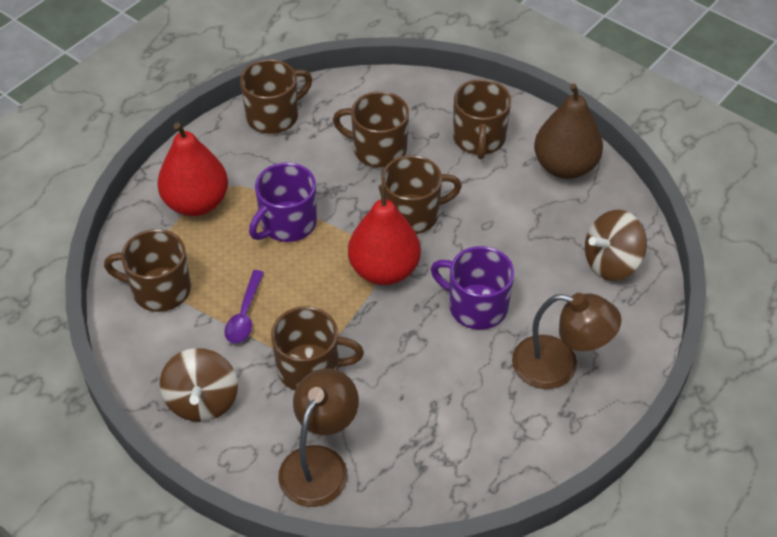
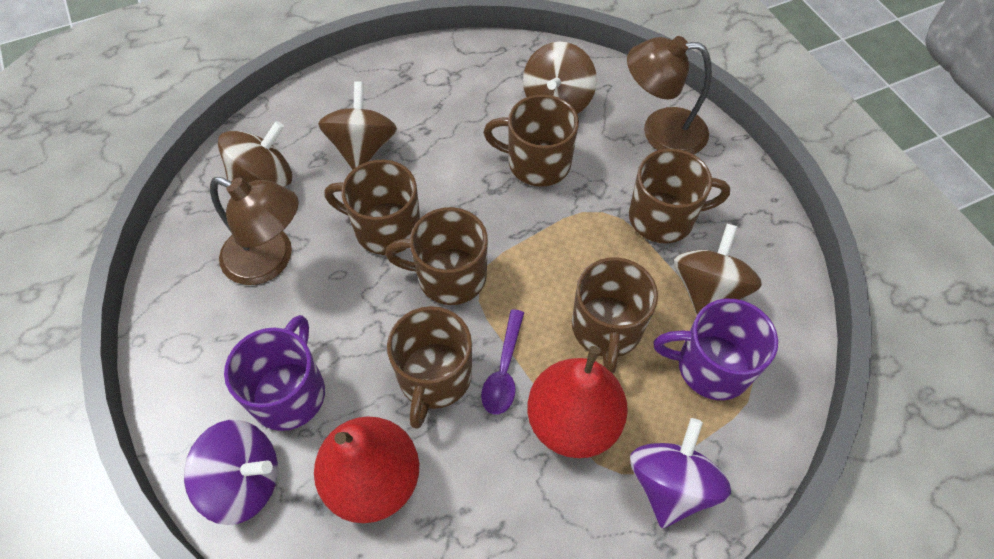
brown pear: 1 -> 0
brown spinning top: 2 -> 4
purple spinning top: 0 -> 2

